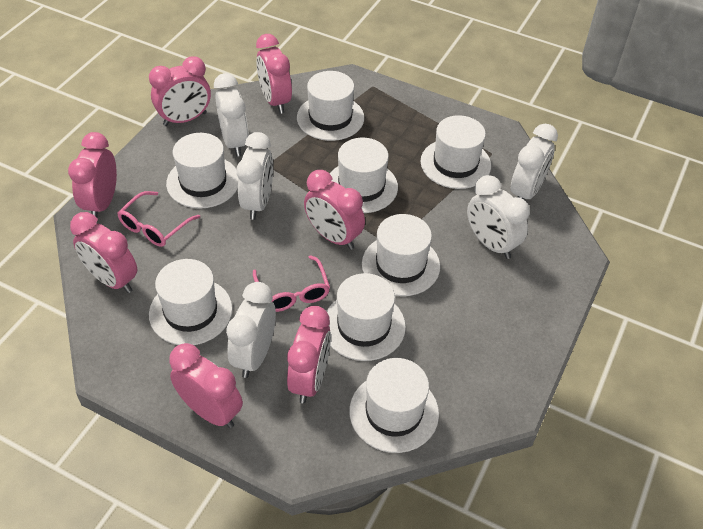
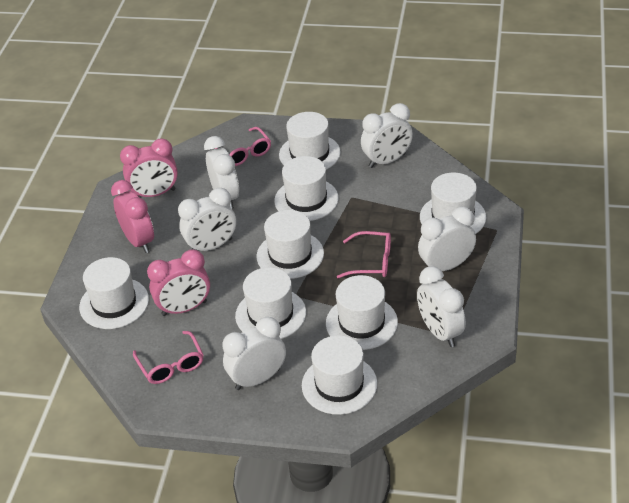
pink clock: 7 -> 3
pink glasses: 2 -> 3
white clock: 5 -> 6

